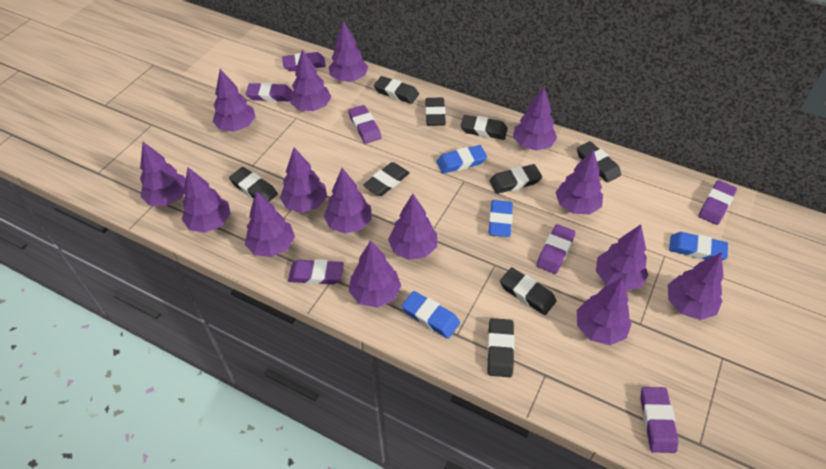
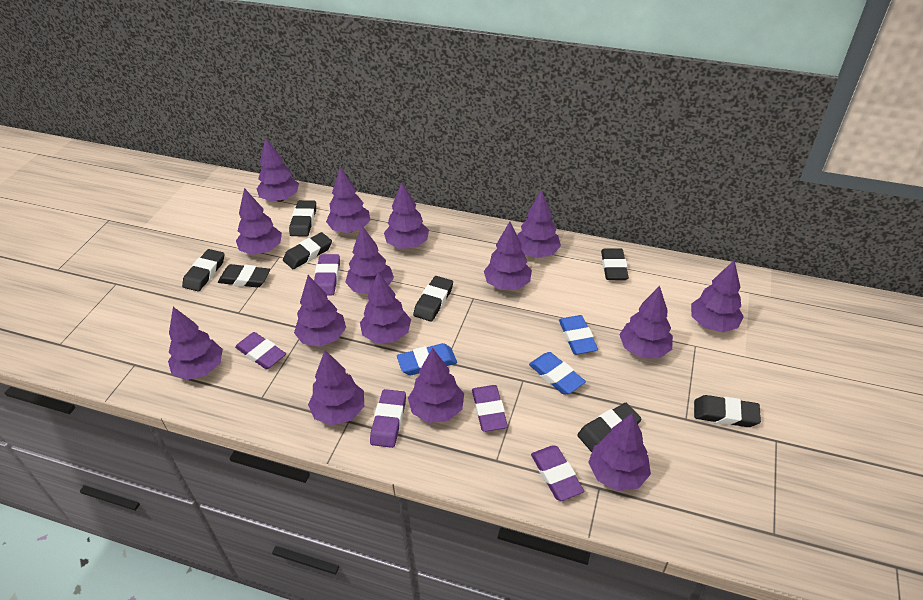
black eraser: 9 -> 8
blue eraser: 4 -> 3
purple eraser: 7 -> 5

